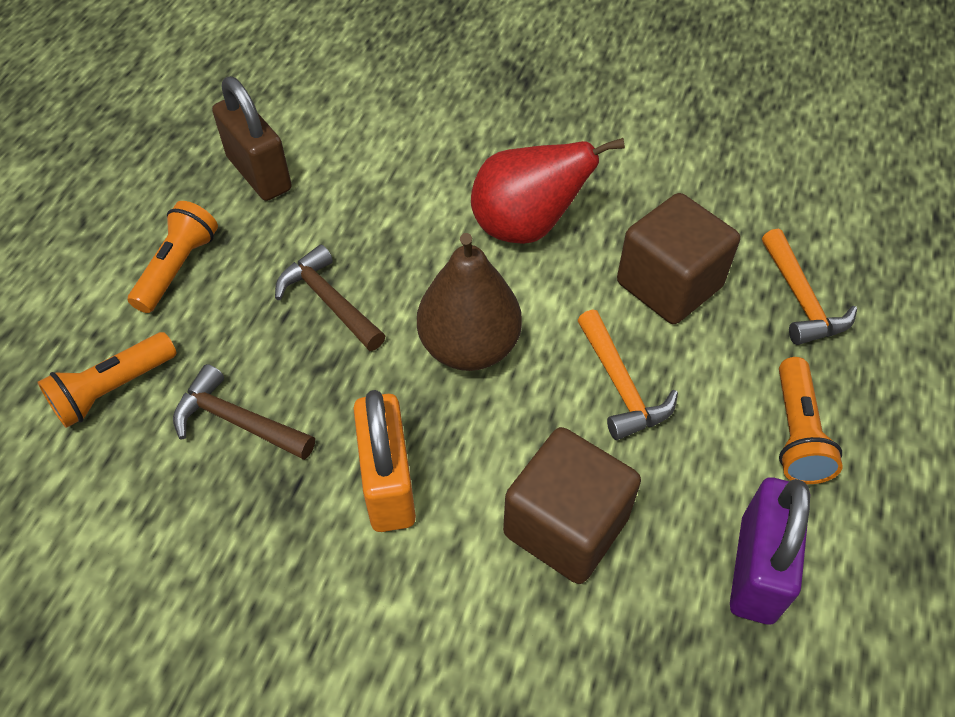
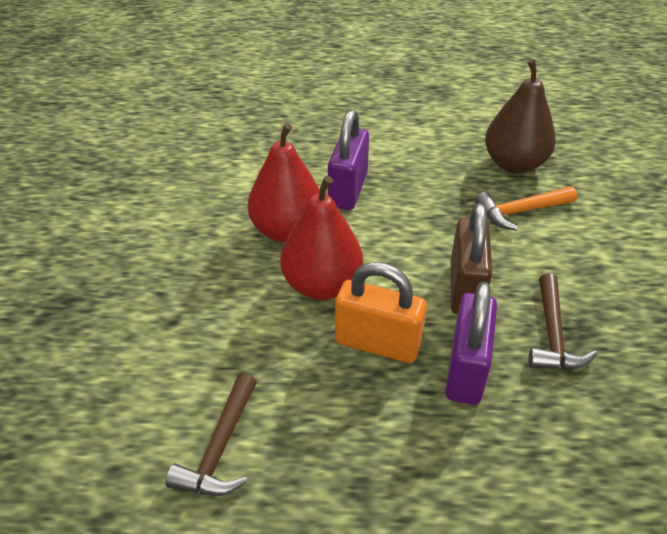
brown cube: 2 -> 0
orange flashlight: 3 -> 0
orange hammer: 2 -> 1
purple padlock: 1 -> 2
red pear: 1 -> 2

